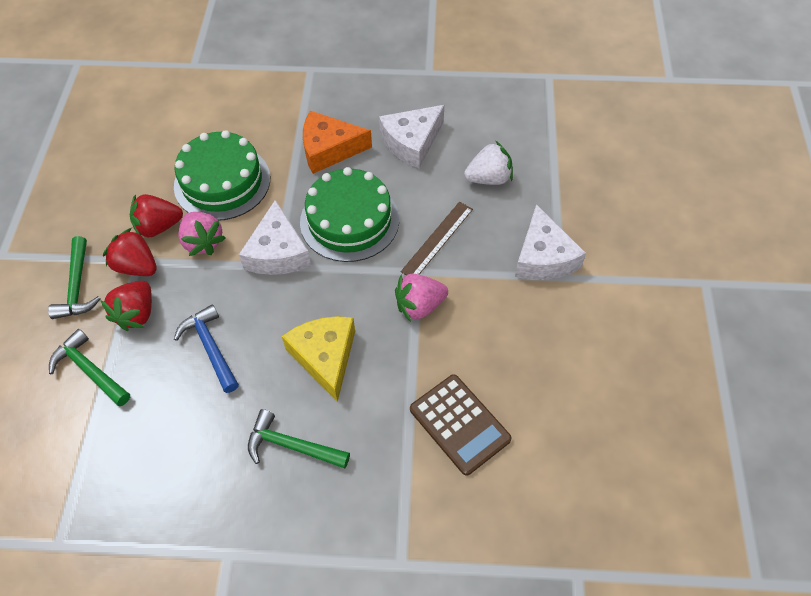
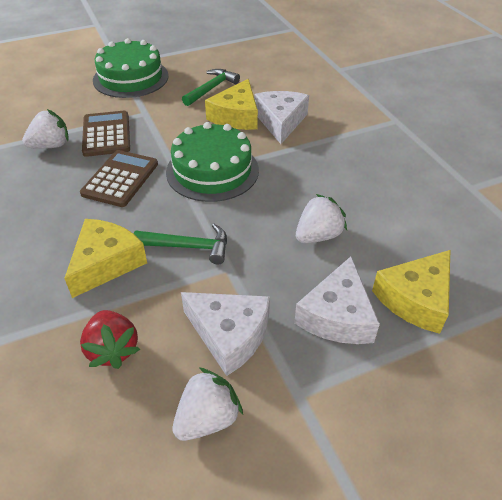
blue hammer: 1 -> 0
brown calculator: 1 -> 2
brown ruler: 1 -> 0
green hammer: 3 -> 2
orange cheese: 1 -> 0
pink strawberry: 2 -> 0
red strawberry: 3 -> 1
white strawberry: 1 -> 3
yellow cheese: 1 -> 3

